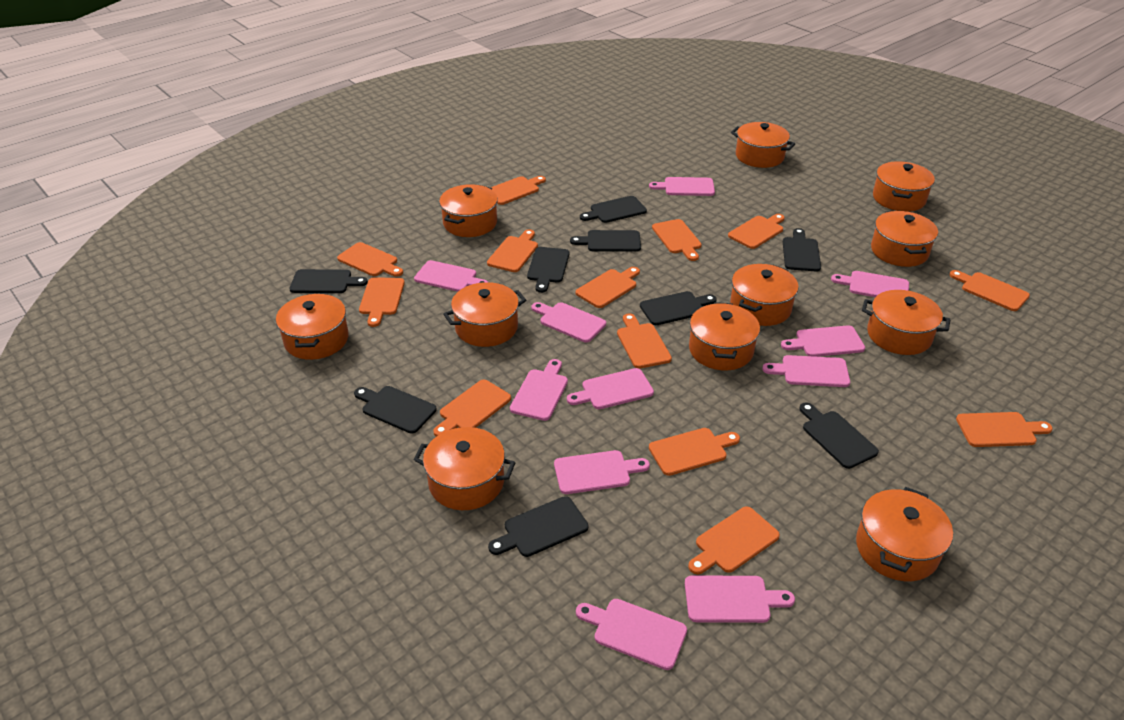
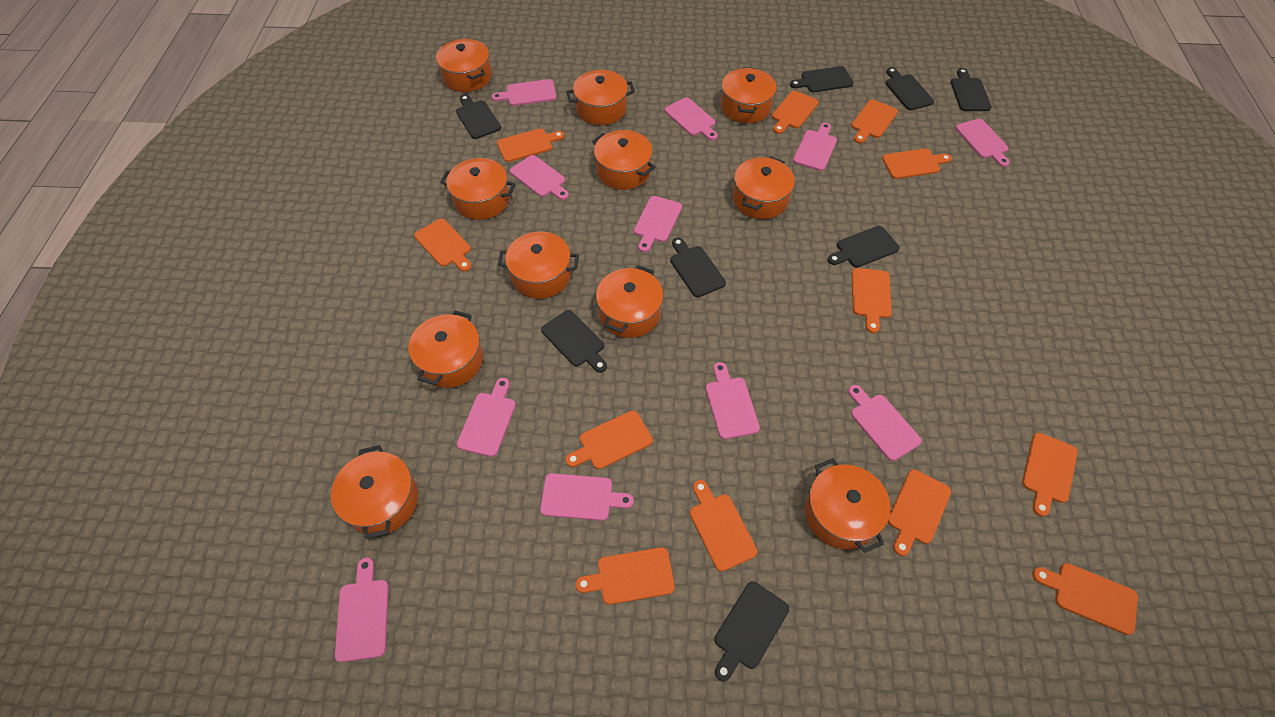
black cutting board: 9 -> 8
orange cutting board: 13 -> 12

